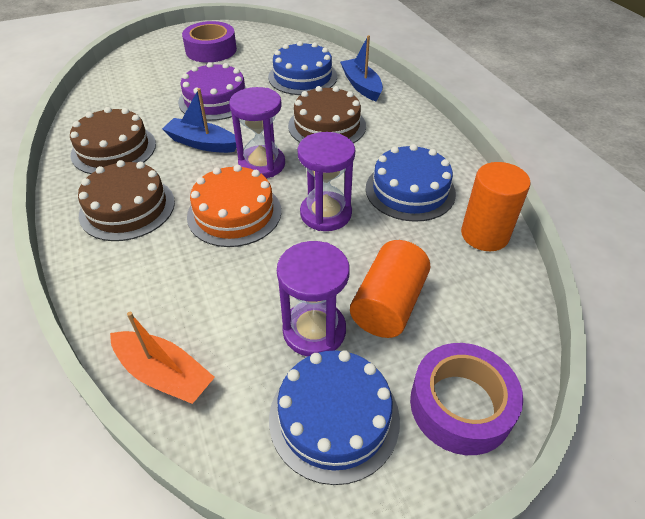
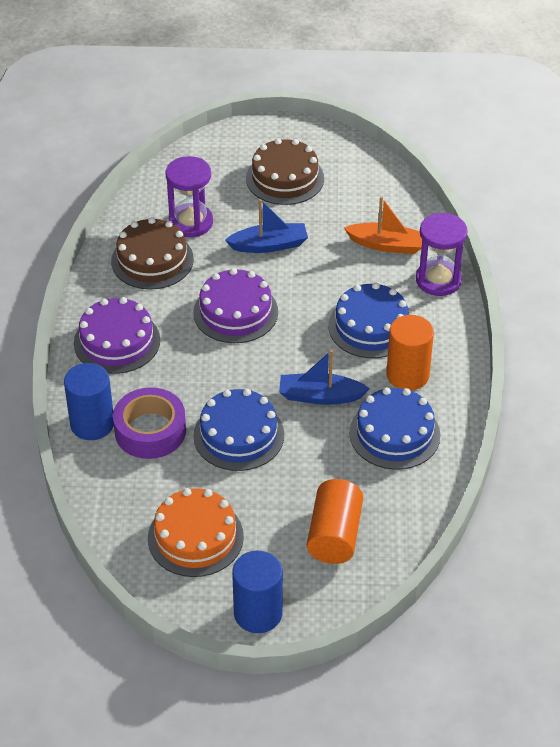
blue cylinder: 0 -> 2
brown cake: 3 -> 2
purple cake: 1 -> 2
purple hourglass: 3 -> 2
purple tape: 2 -> 1

